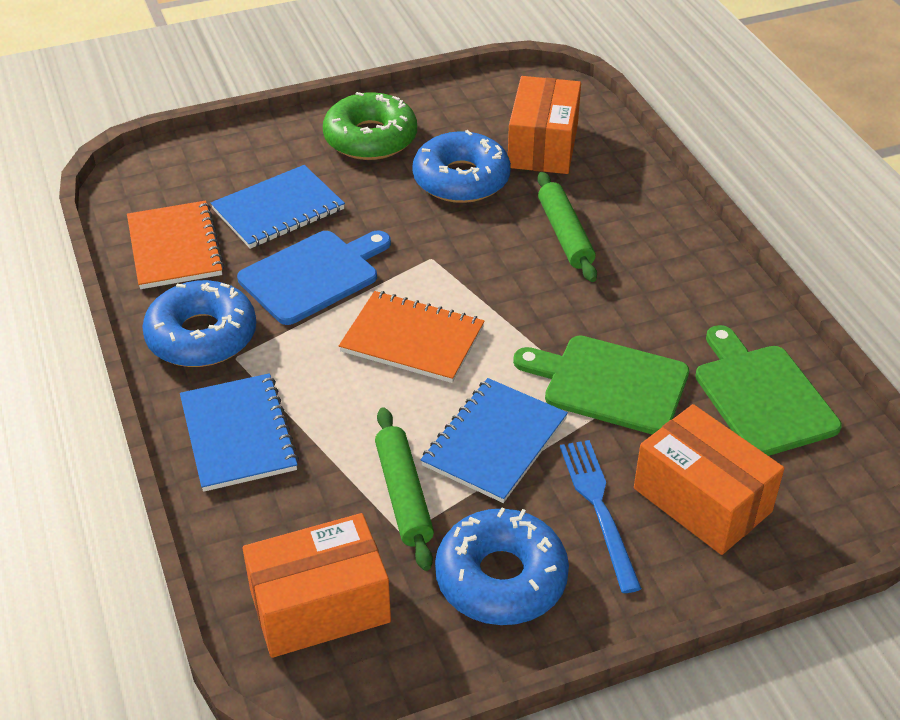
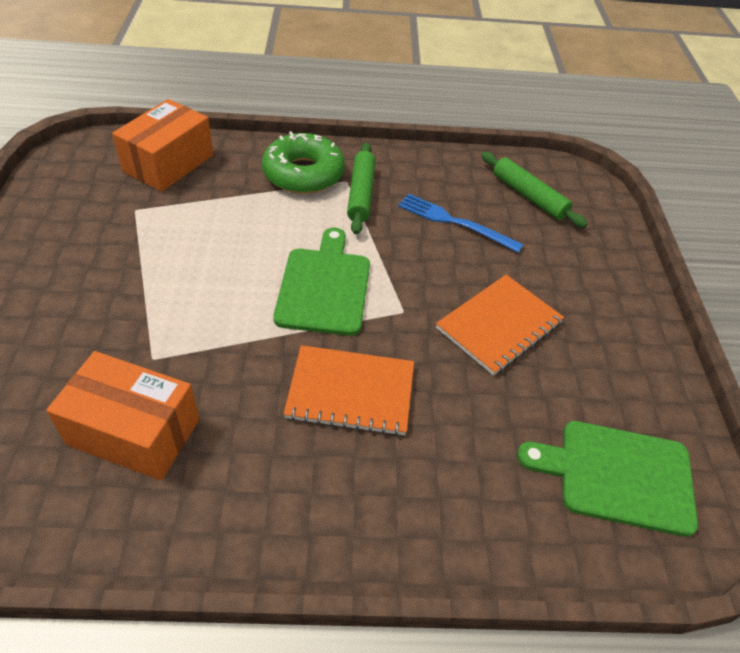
blue cutting board: 1 -> 0
blue donut: 3 -> 0
blue notebook: 3 -> 0
orange box: 3 -> 2

